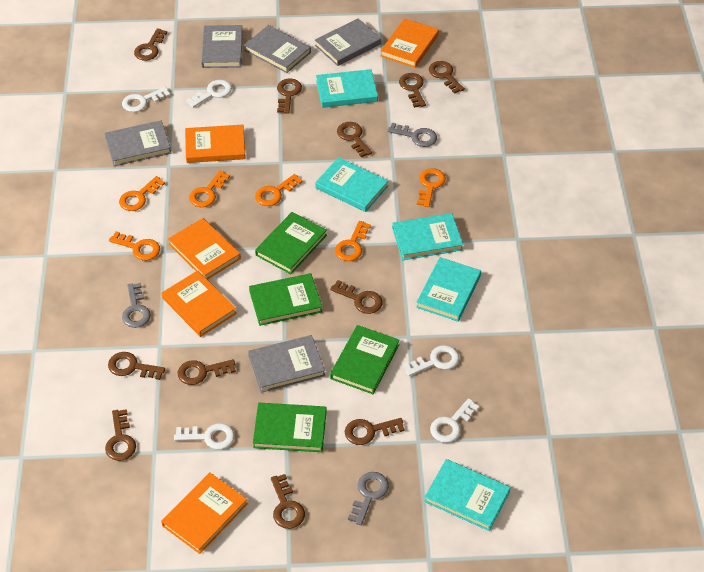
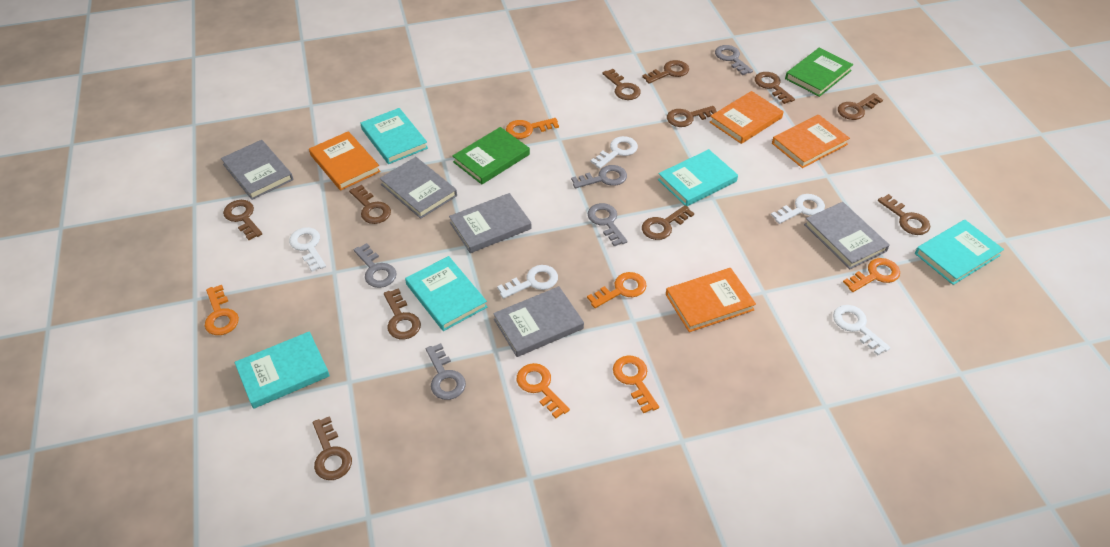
green book: 4 -> 2
grey key: 3 -> 5
orange book: 5 -> 4

